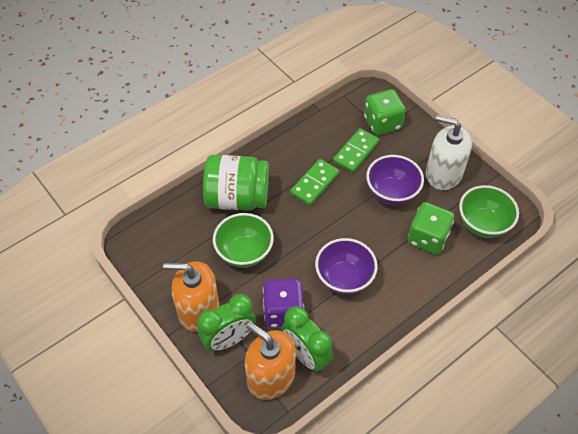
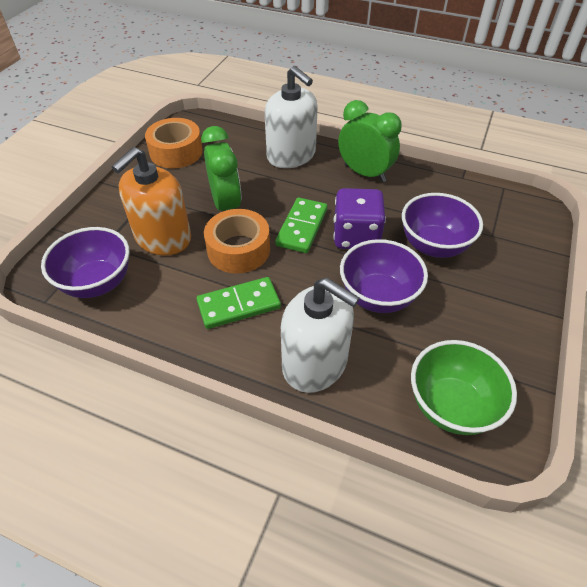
green bowl: 2 -> 1
green dice: 2 -> 0
green jar: 1 -> 0
orange soap dispenser: 2 -> 1
orange tape: 0 -> 2
purple bowl: 2 -> 3
white soap dispenser: 1 -> 2

